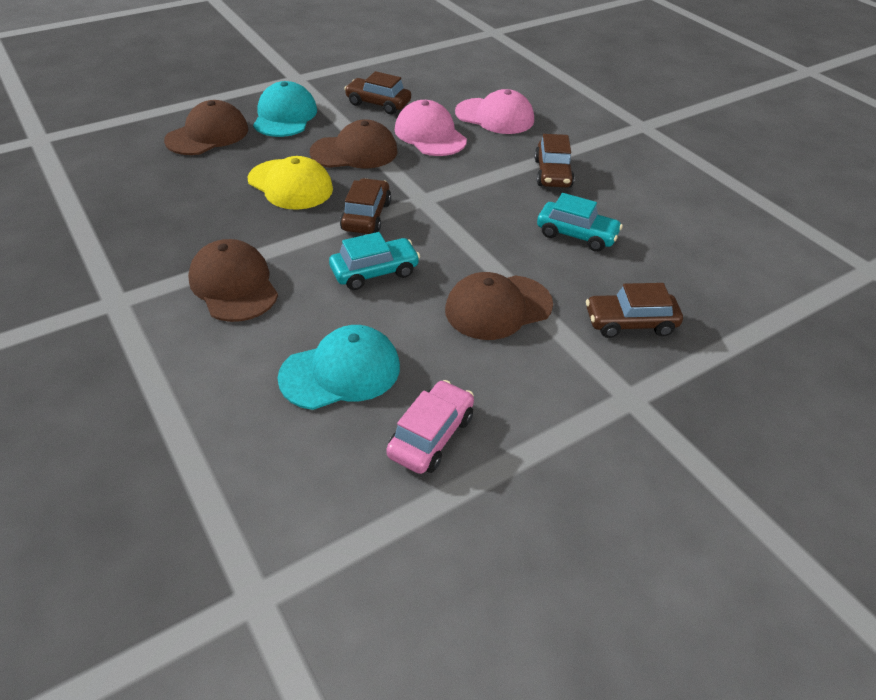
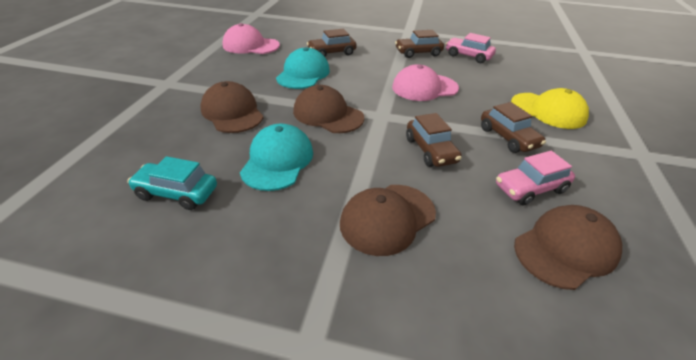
pink car: 1 -> 2
turquoise car: 2 -> 1

